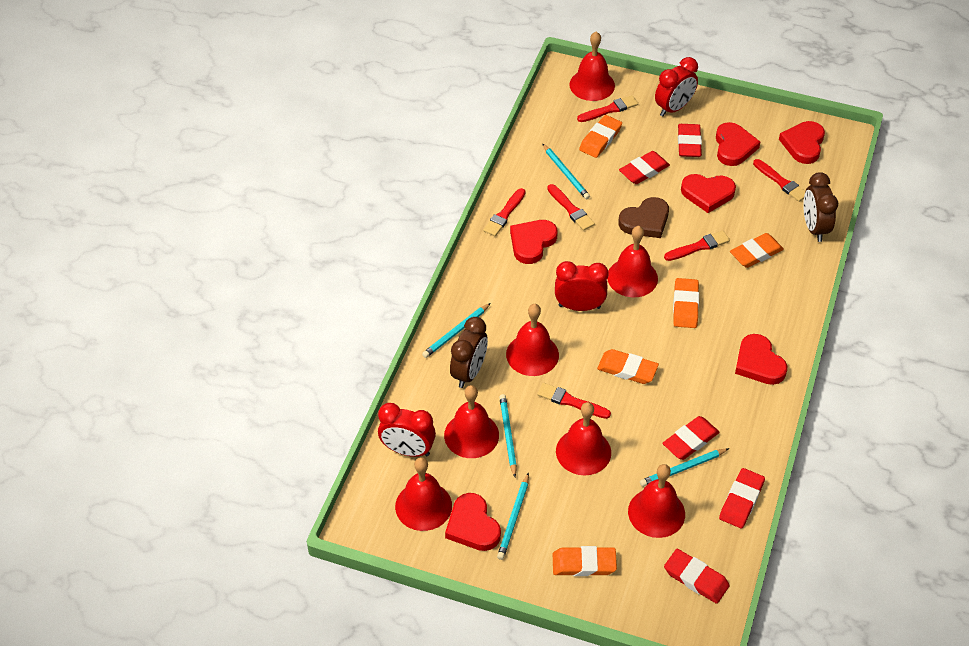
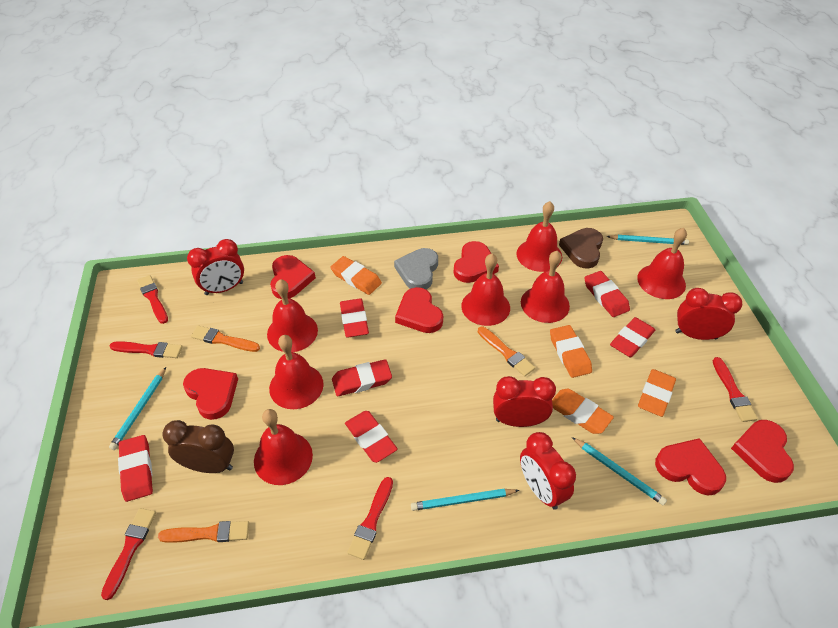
brown clock: 2 -> 1
grey heart: 0 -> 1
orange brush: 0 -> 3
orange eraser: 5 -> 4
red brush: 6 -> 5
red clock: 3 -> 4
red eraser: 5 -> 6
turquoise pencil: 5 -> 4

